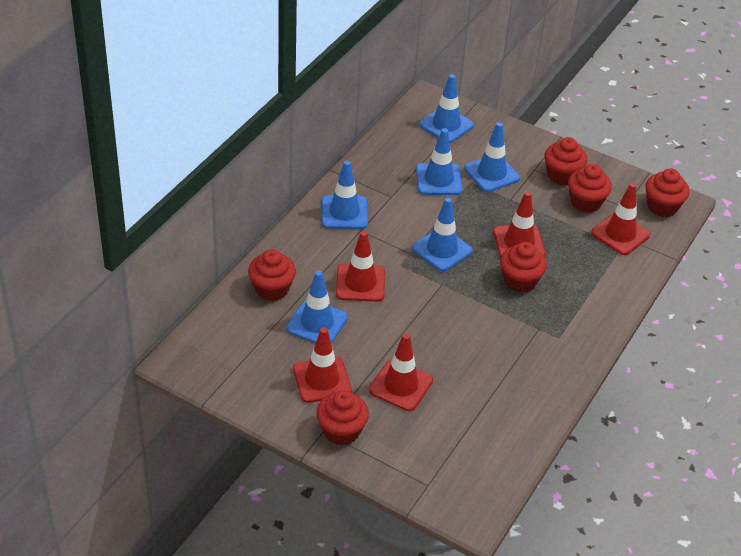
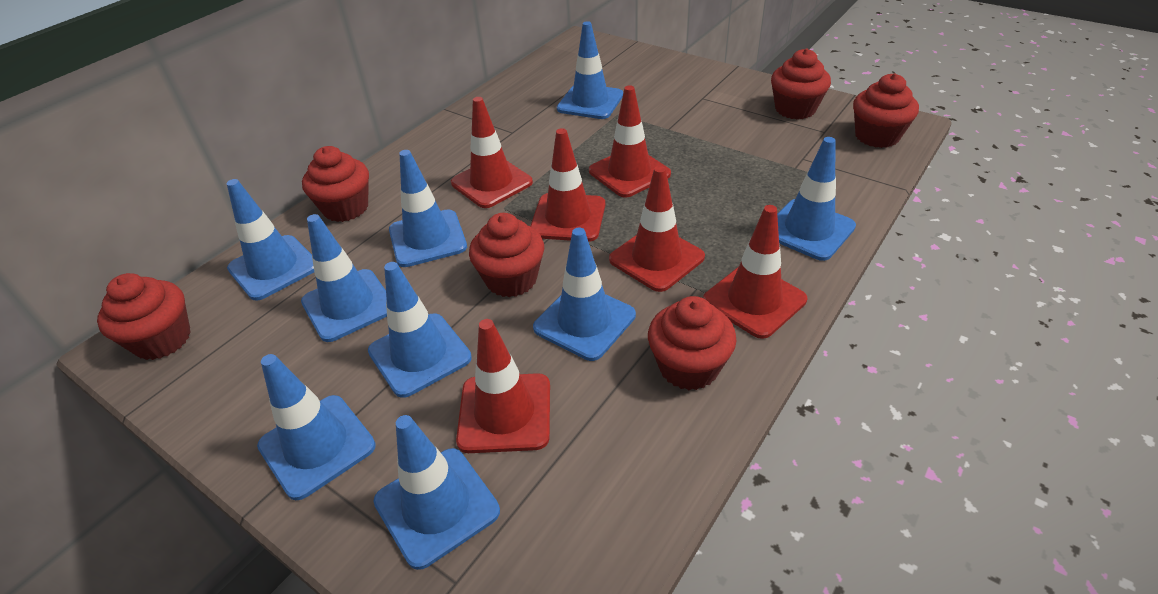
blue traffic cone: 6 -> 9
red traffic cone: 5 -> 6

